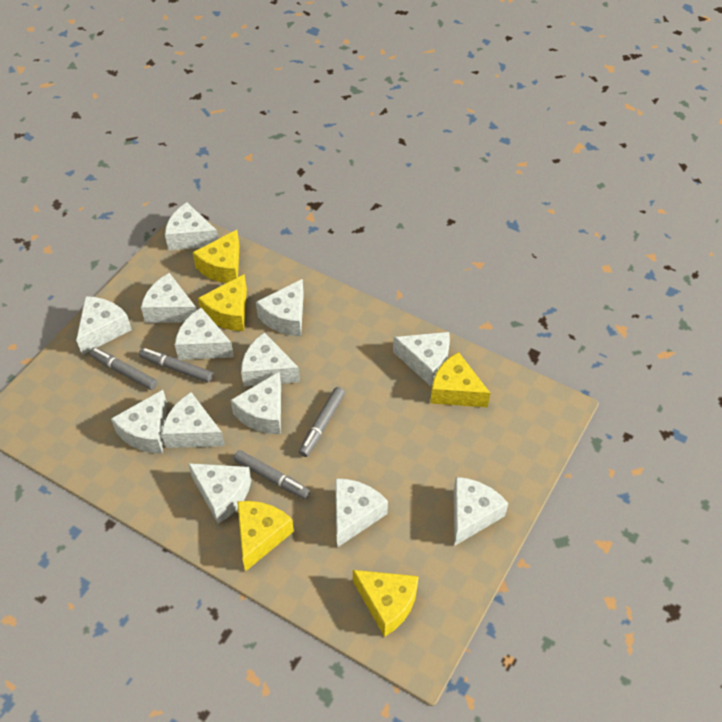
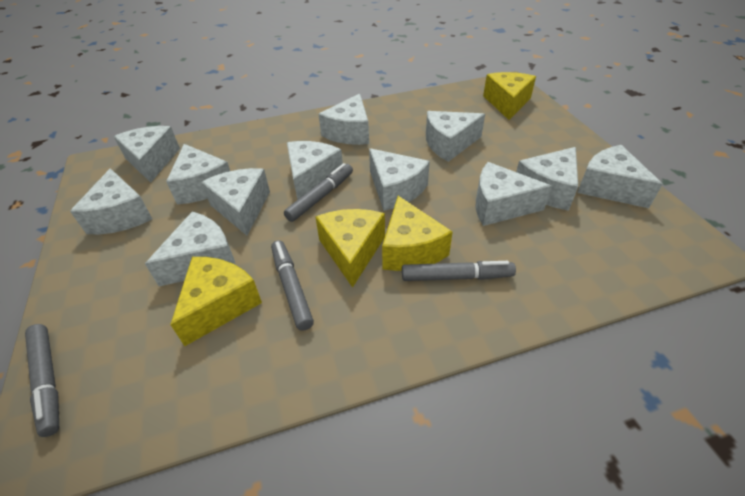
white cheese: 13 -> 12
yellow cheese: 5 -> 4

